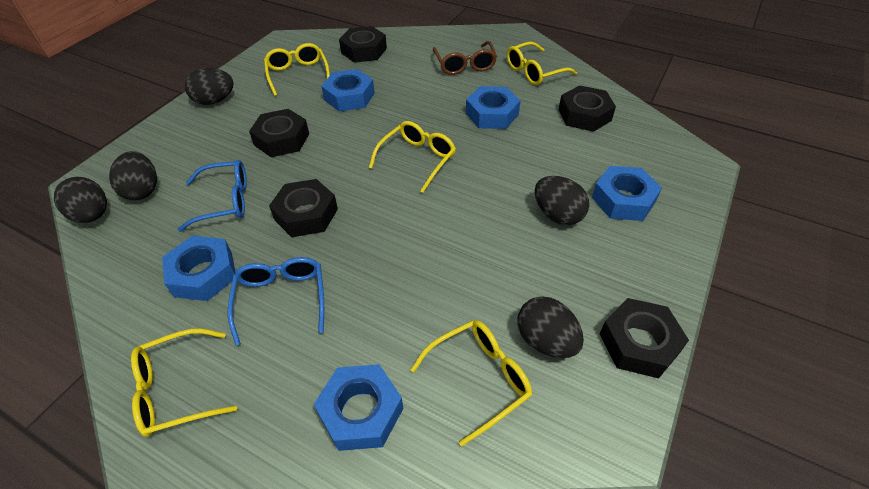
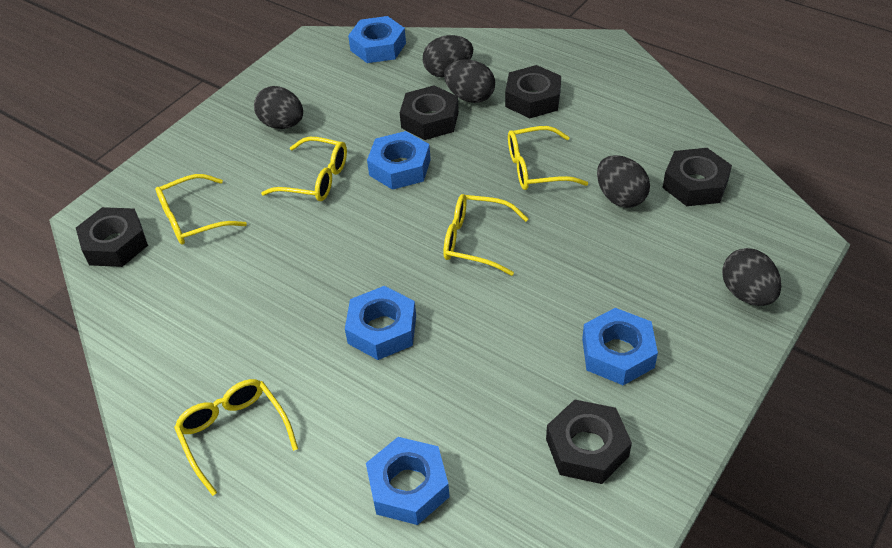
blue glasses: 2 -> 0
brown glasses: 1 -> 0

